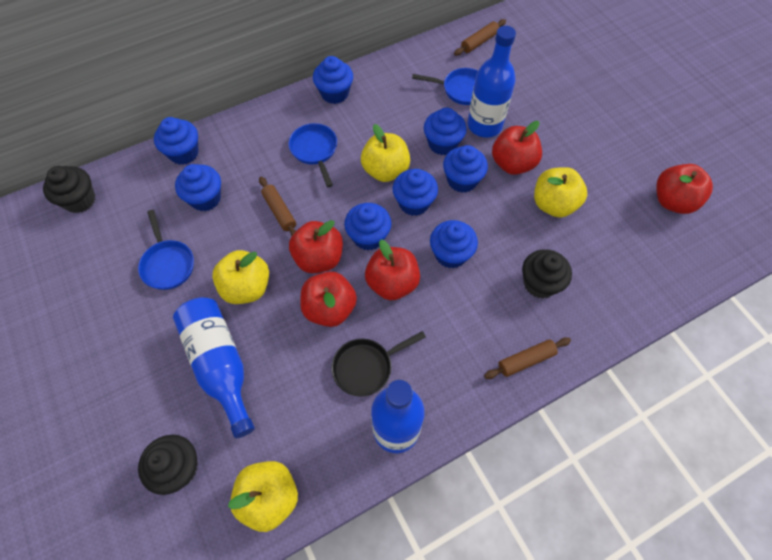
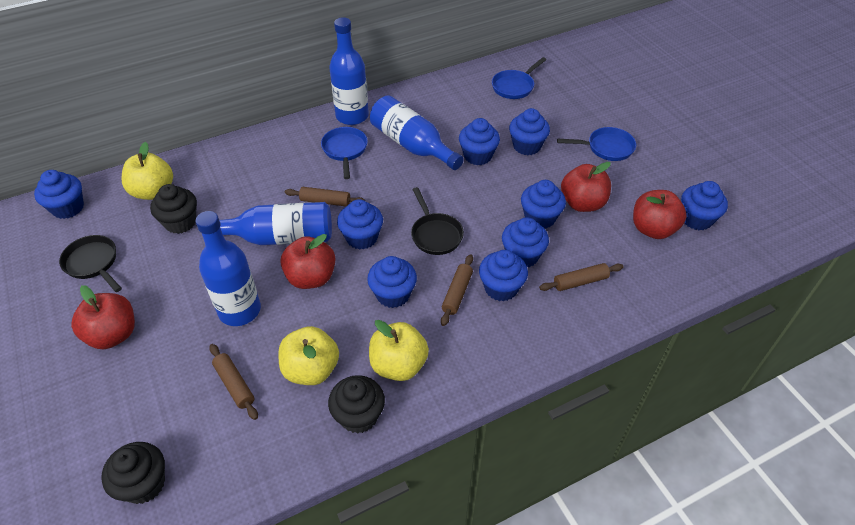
black pan: 1 -> 2
blue bottle: 3 -> 4
blue cupcake: 8 -> 9
brown rolling pin: 3 -> 4
red apple: 5 -> 4
yellow apple: 4 -> 3

